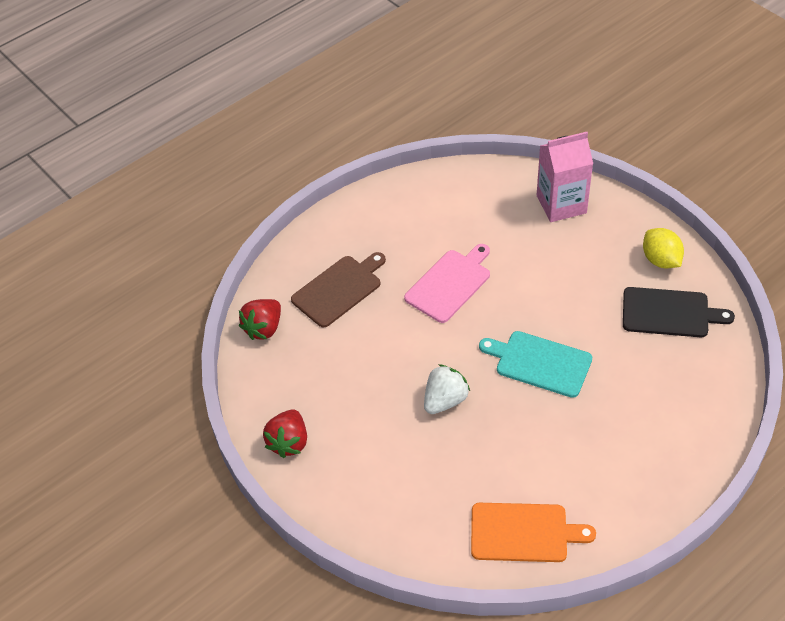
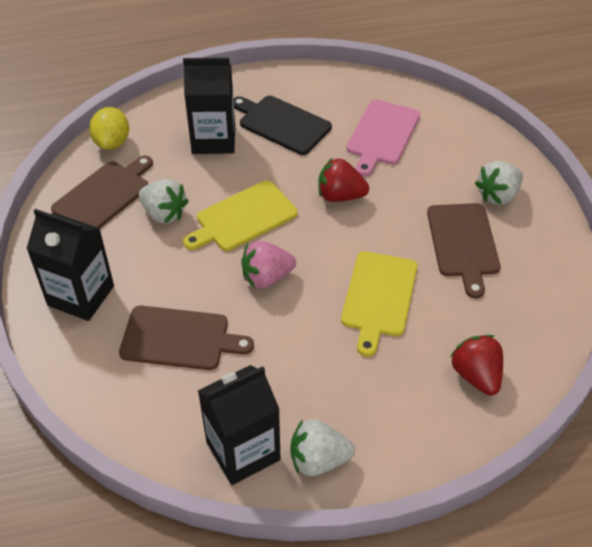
black carton: 0 -> 3
brown cutting board: 1 -> 3
orange cutting board: 1 -> 0
pink carton: 1 -> 0
pink strawberry: 0 -> 1
turquoise cutting board: 1 -> 0
white strawberry: 1 -> 3
yellow cutting board: 0 -> 2

